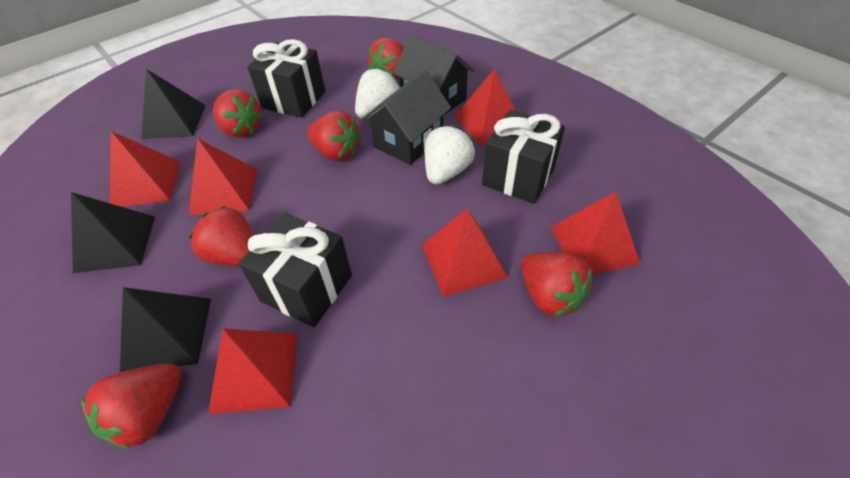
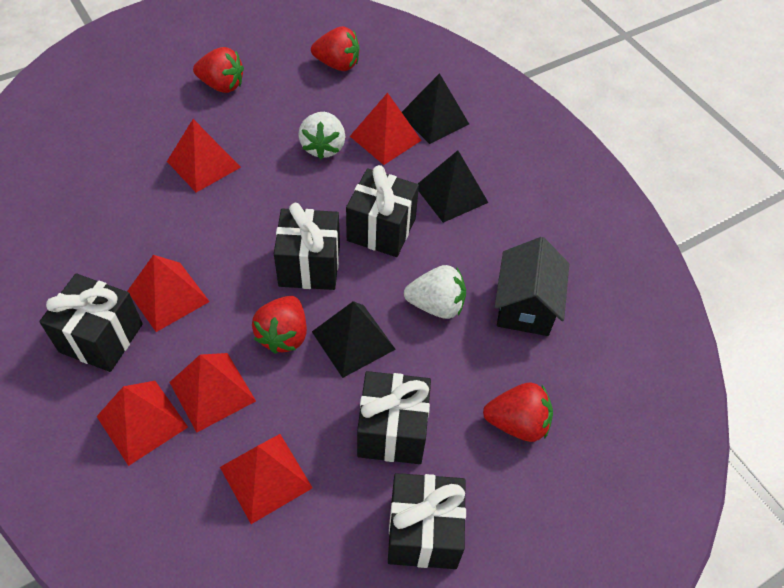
black gift: 3 -> 5
black house: 2 -> 1
red strawberry: 6 -> 4

